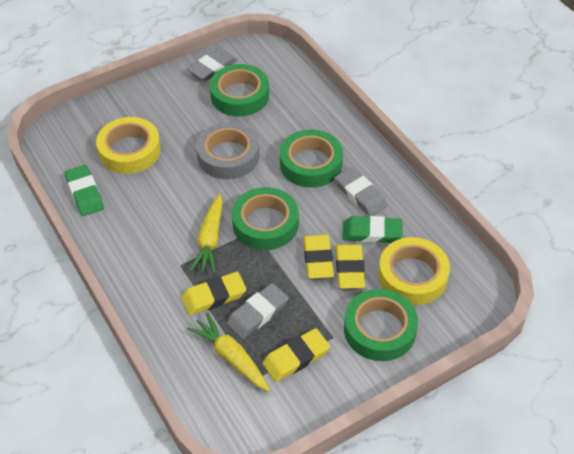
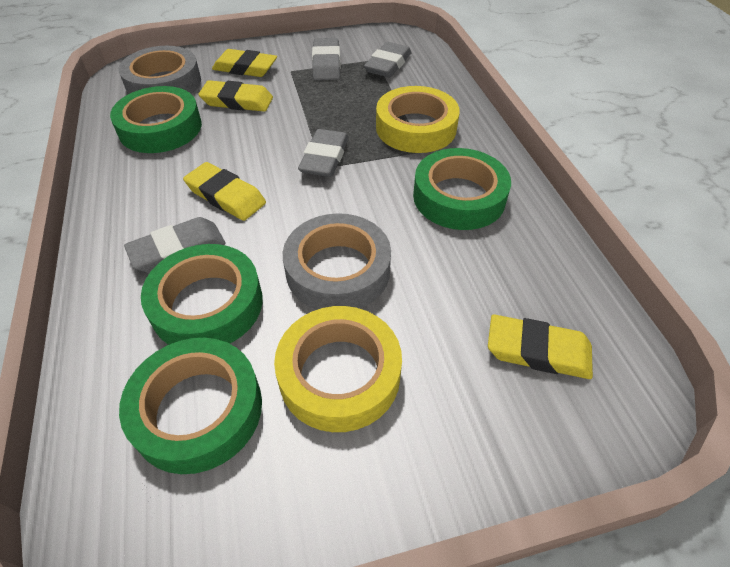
green eraser: 2 -> 0
grey eraser: 3 -> 4
grey tape: 1 -> 2
yellow carrot: 2 -> 0

